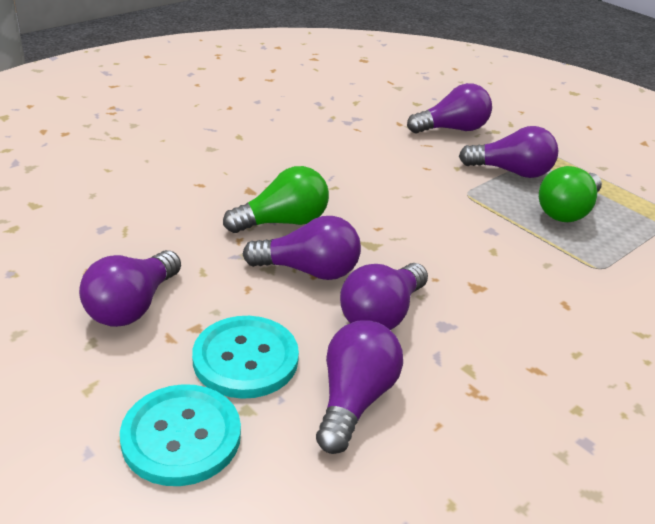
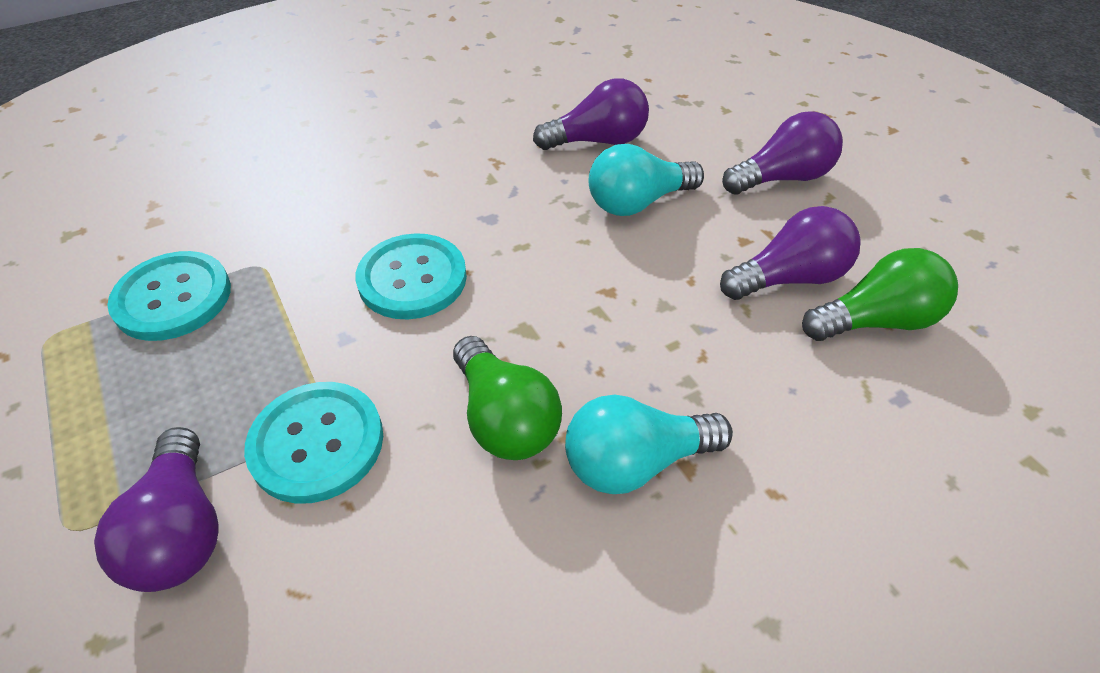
purple light bulb: 6 -> 4
turquoise button: 2 -> 3
turquoise light bulb: 0 -> 2

